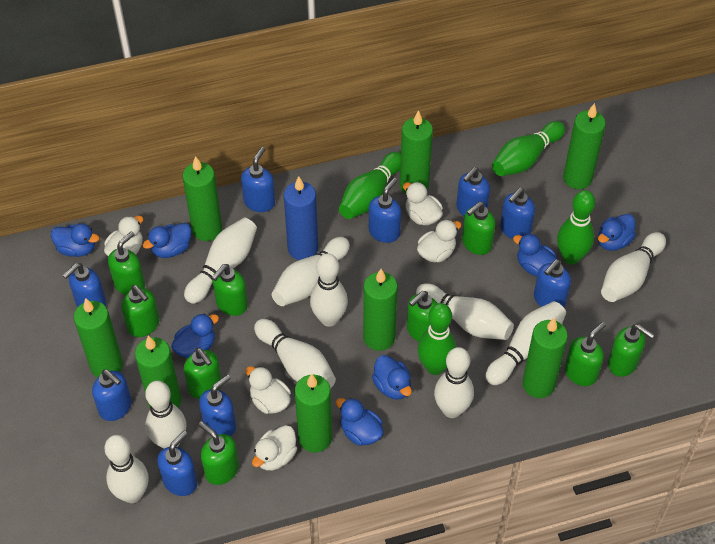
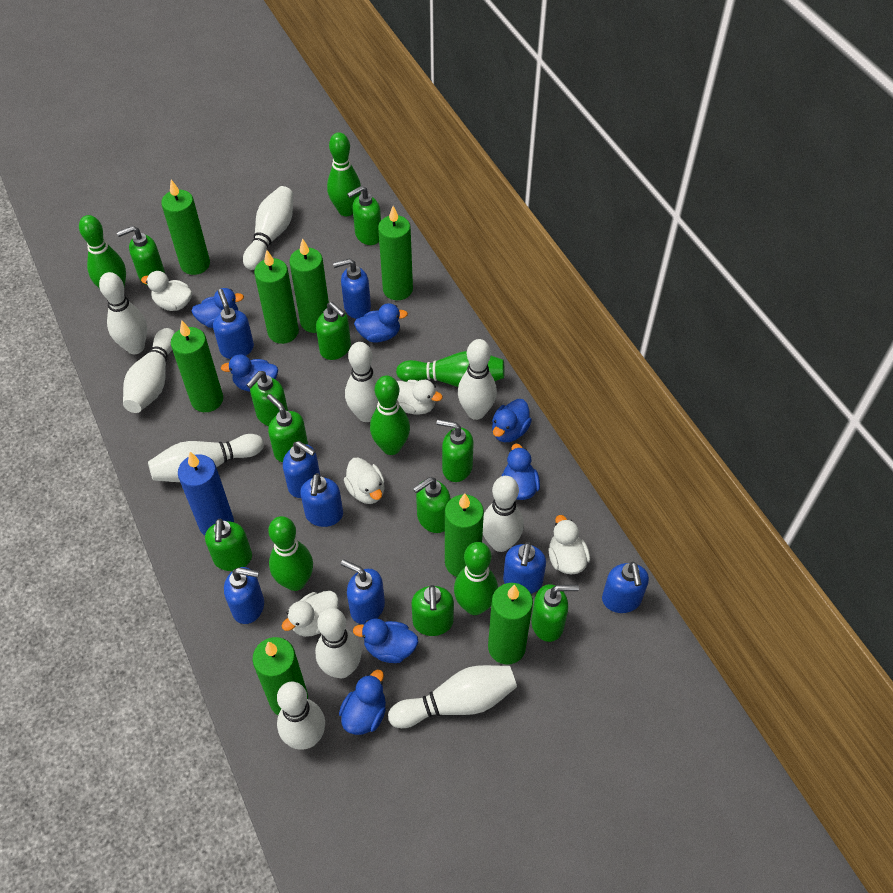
blue soap dispenser: 9 -> 8
green bowling pin: 4 -> 6
green soap dispenser: 9 -> 10

